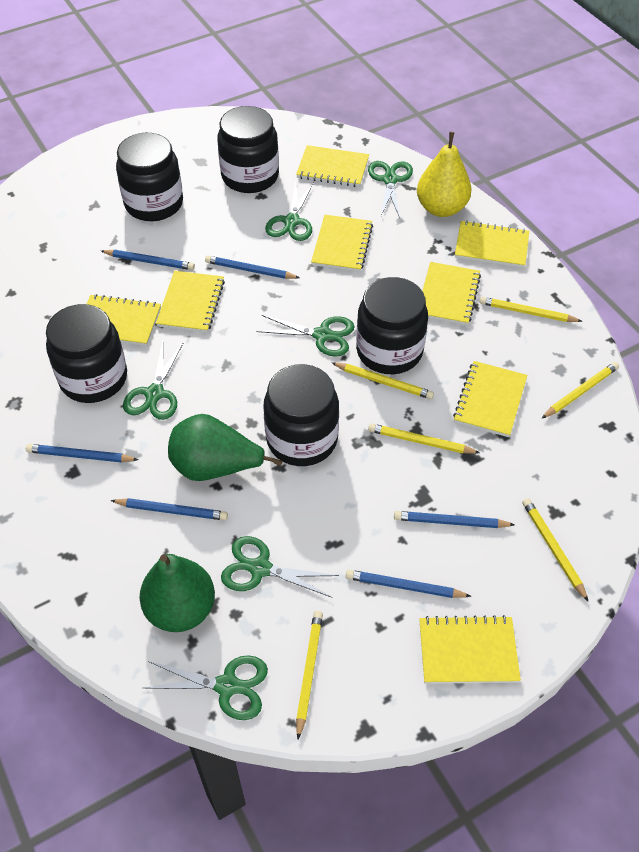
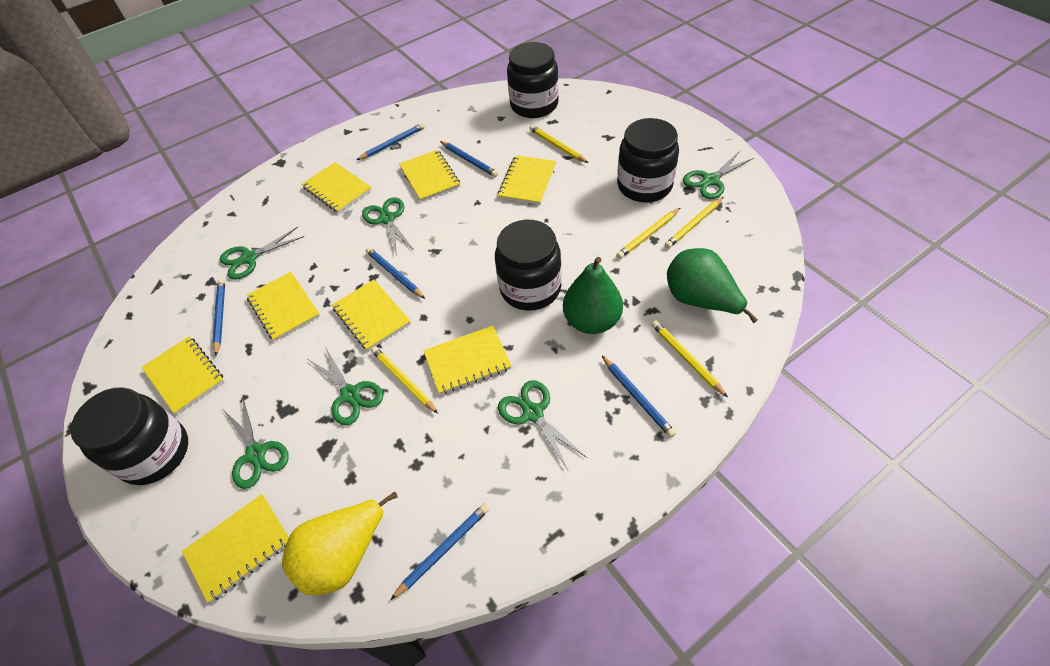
black jar: 5 -> 4
yellow pencil: 6 -> 5

